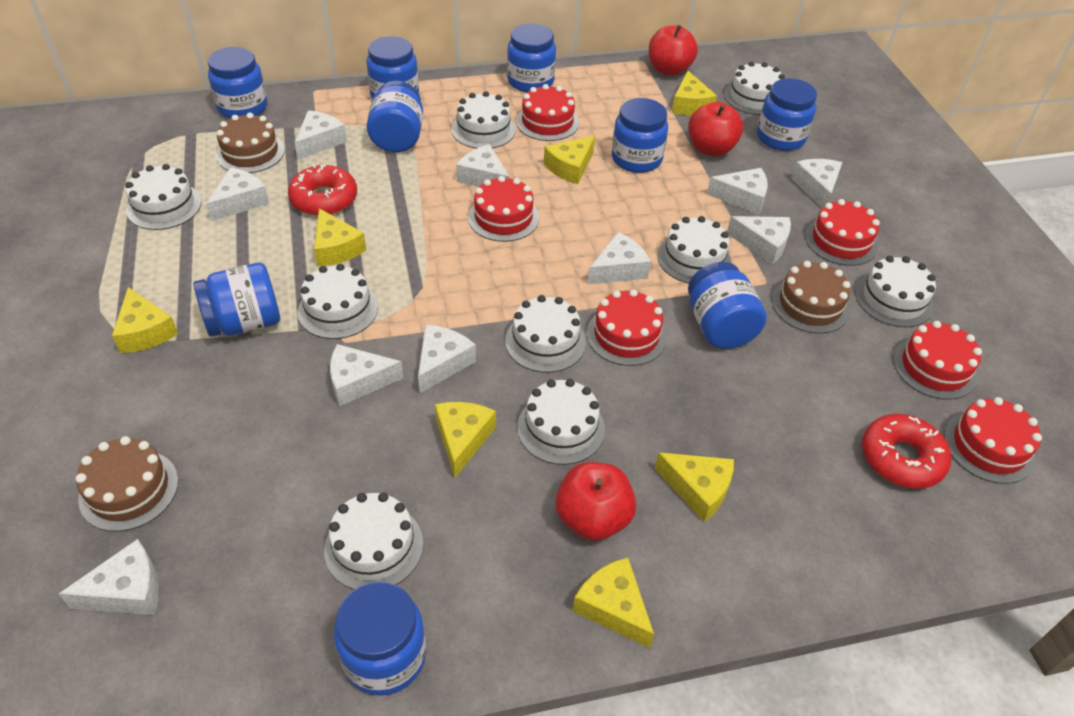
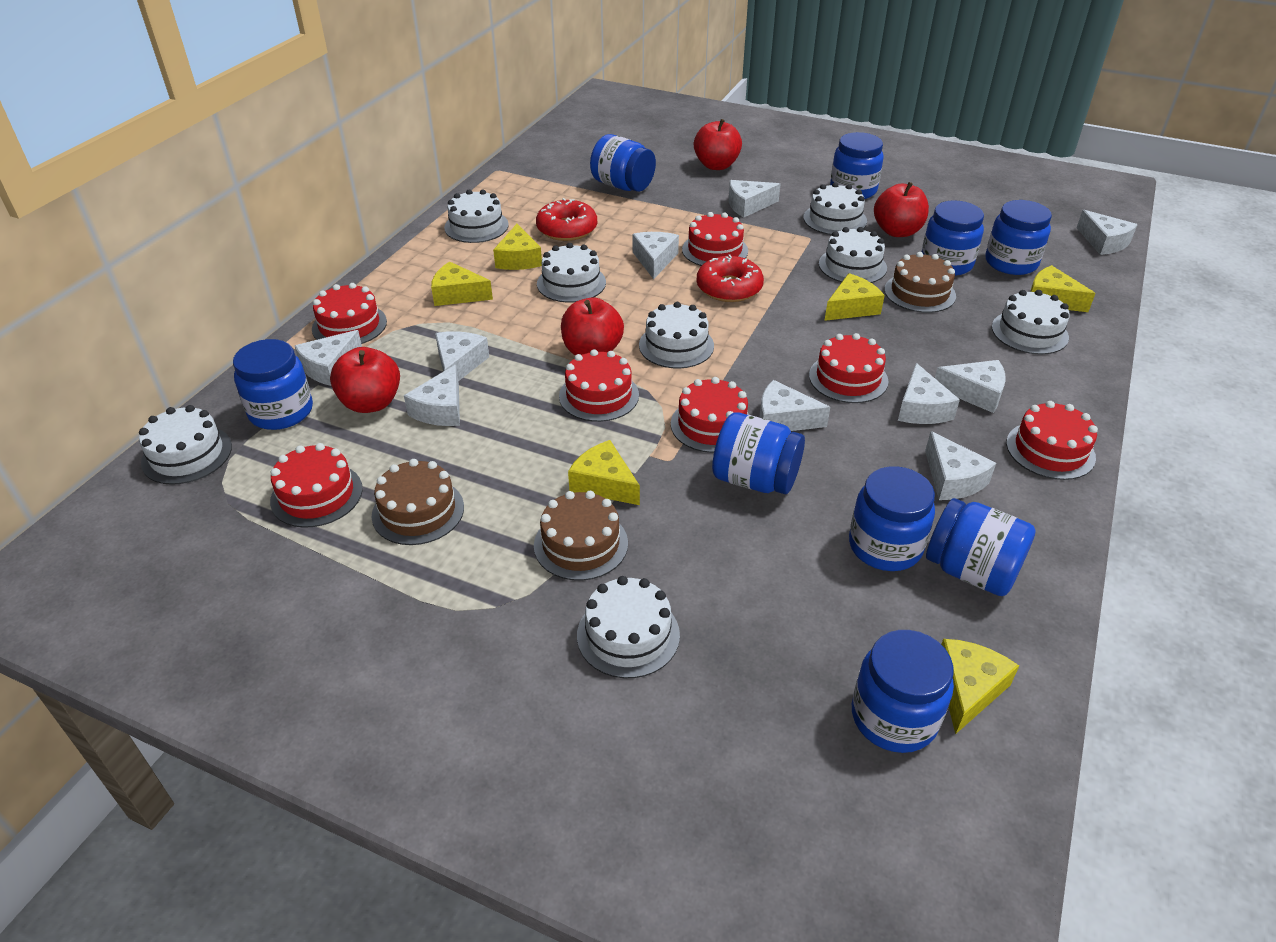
red apple: 3 -> 4
red cake: 6 -> 7
white cake: 9 -> 8
yellow cheese: 7 -> 6

